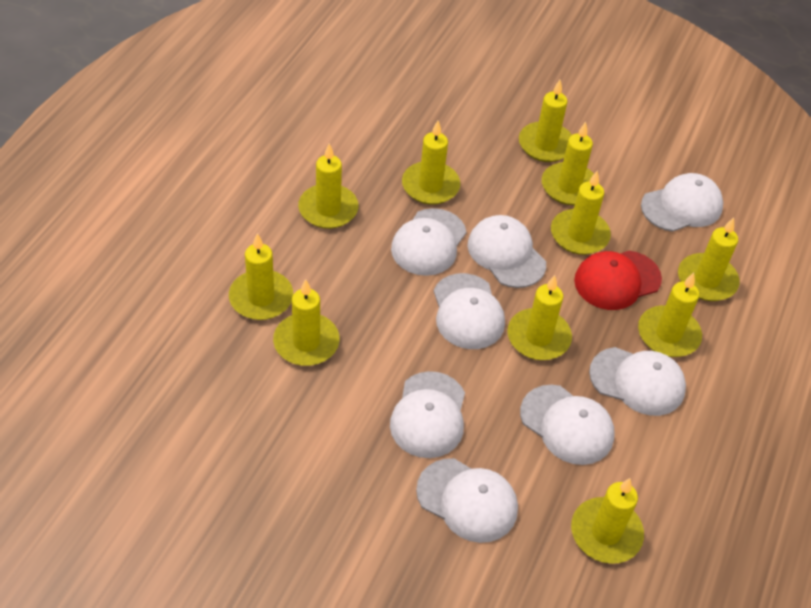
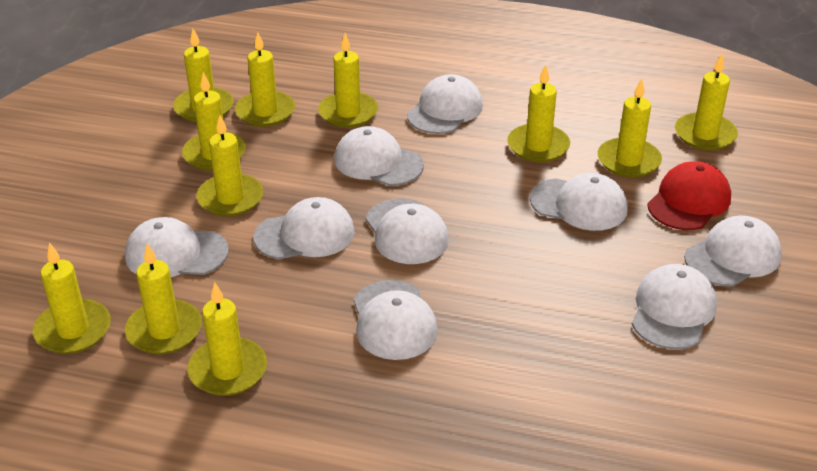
white cap: 8 -> 9

